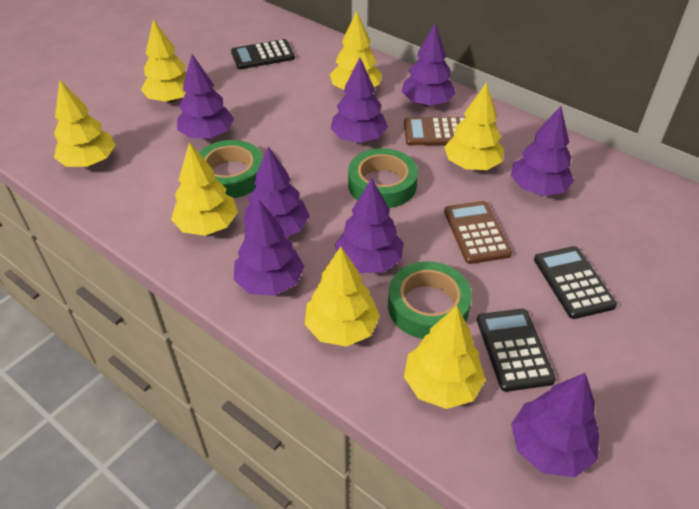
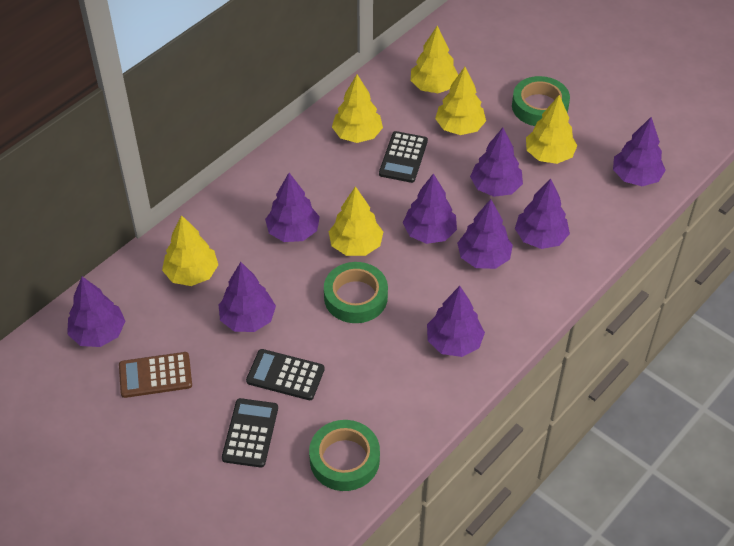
brown calculator: 2 -> 1
purple tree: 8 -> 9
yellow tree: 7 -> 6

